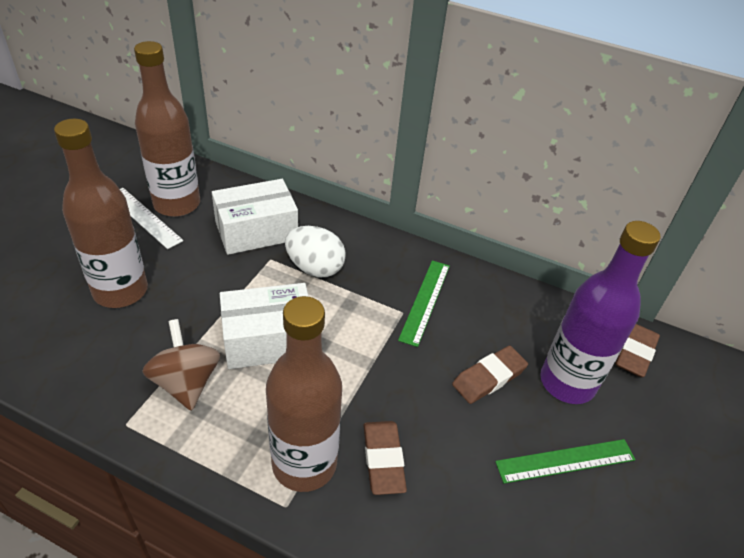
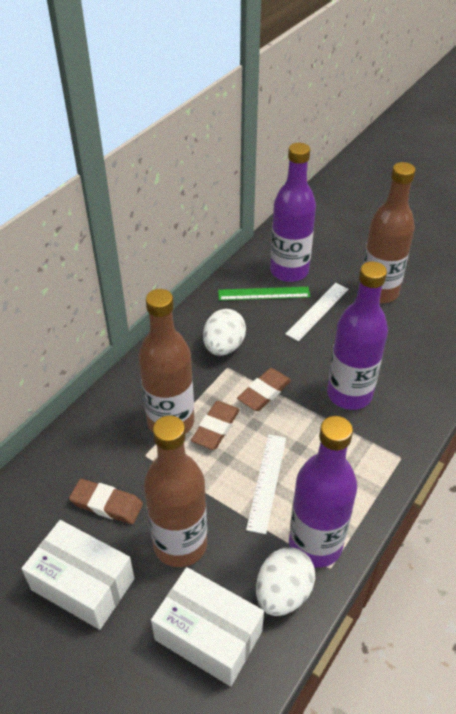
brown spinning top: 1 -> 0
green ruler: 2 -> 1
purple bottle: 1 -> 3
white egg: 1 -> 2
white ruler: 1 -> 2

